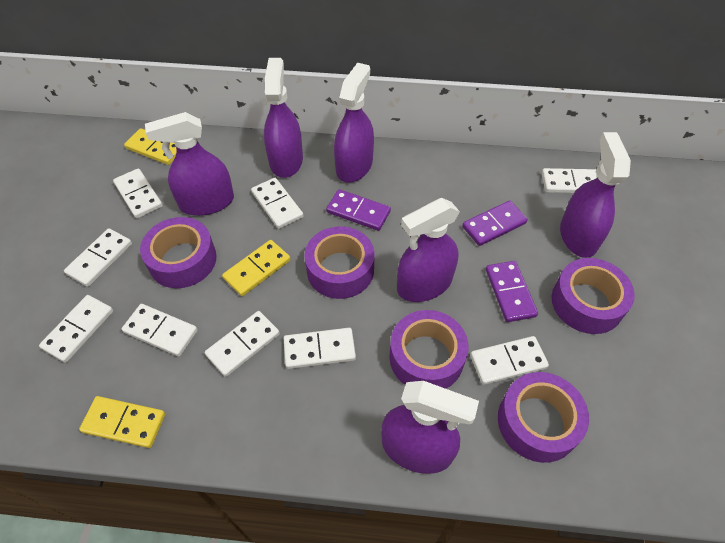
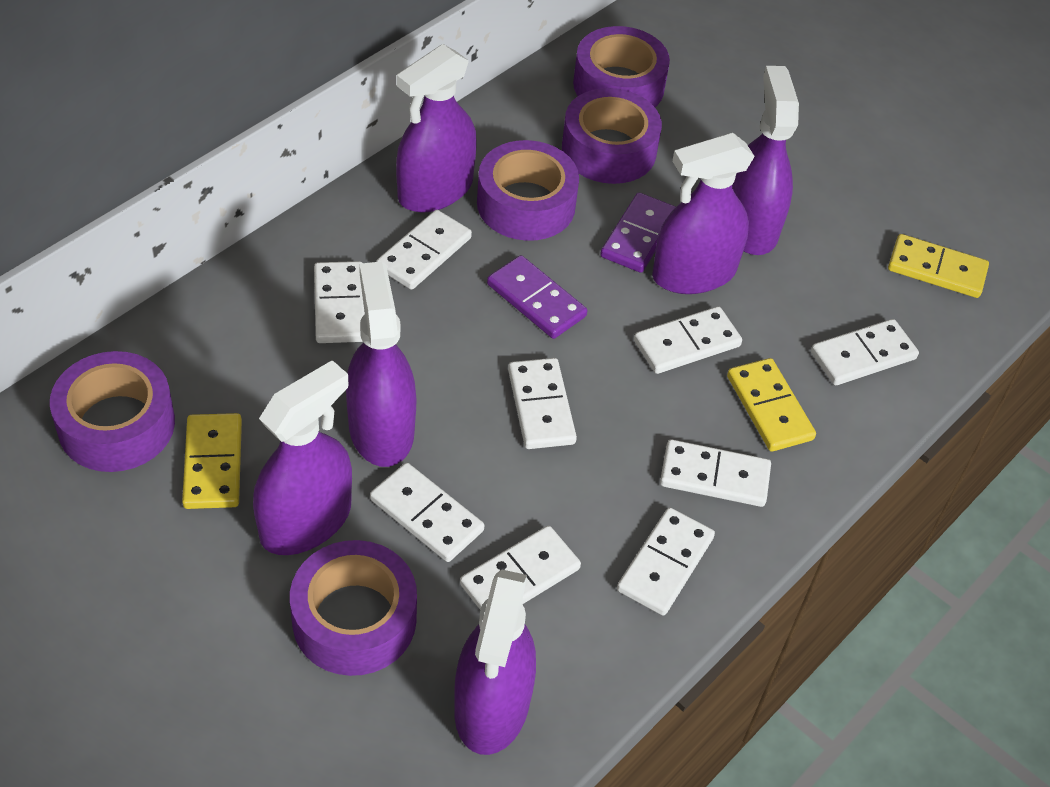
purple domino: 3 -> 2

